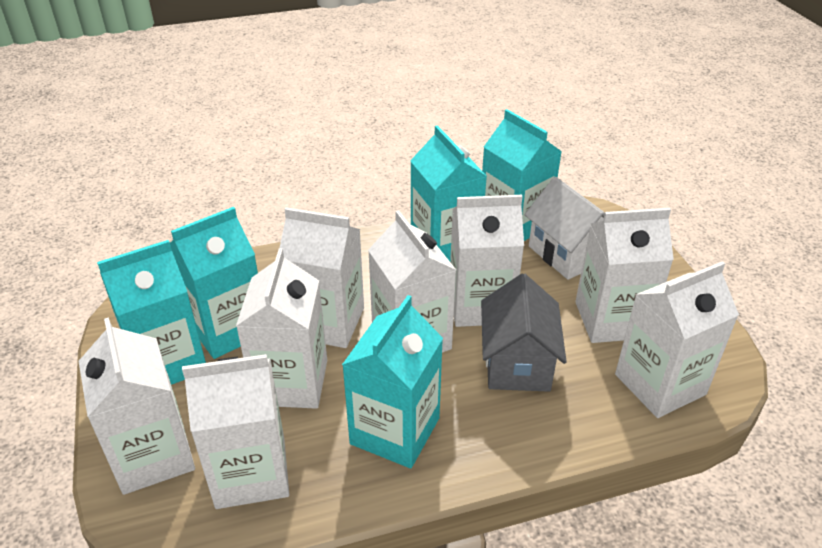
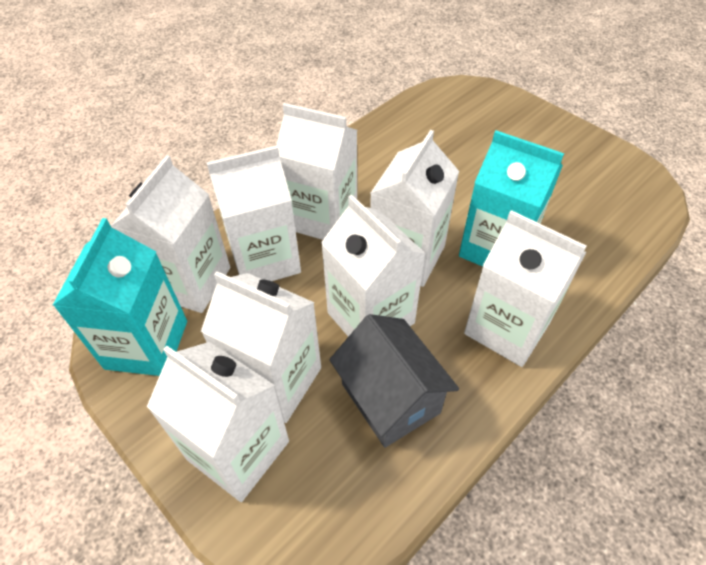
turquoise carton: 5 -> 2
white house: 1 -> 0

